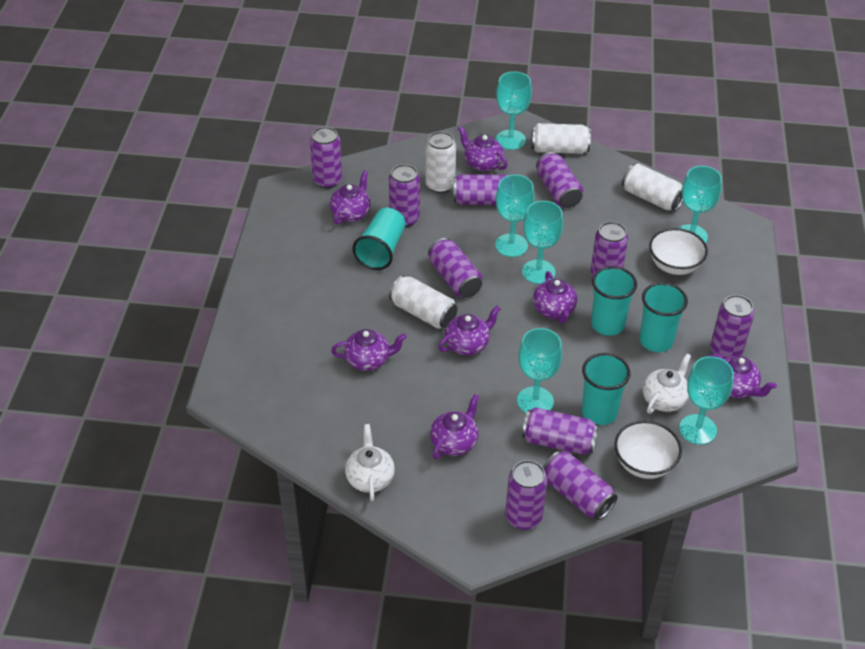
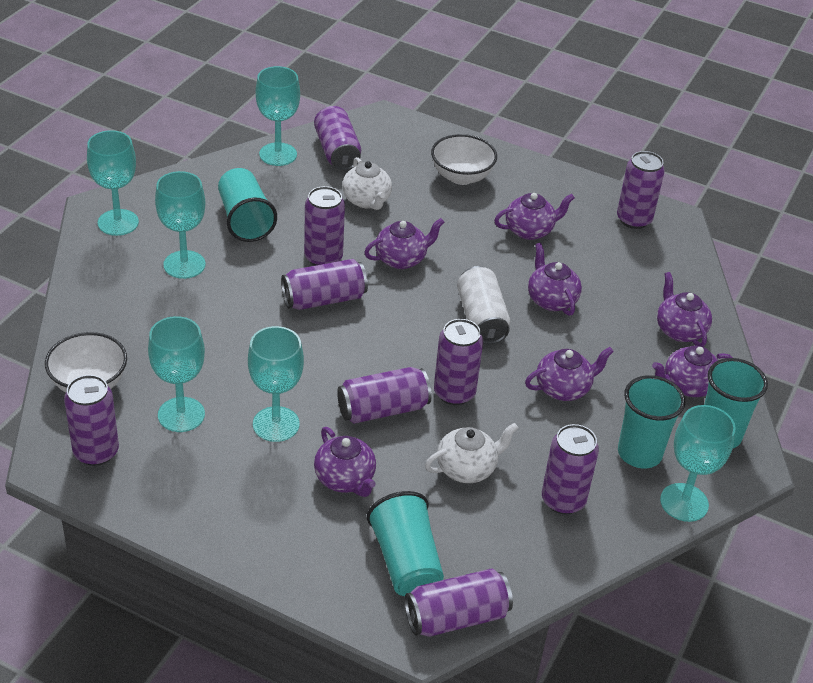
purple can: 10 -> 9
white can: 4 -> 1

